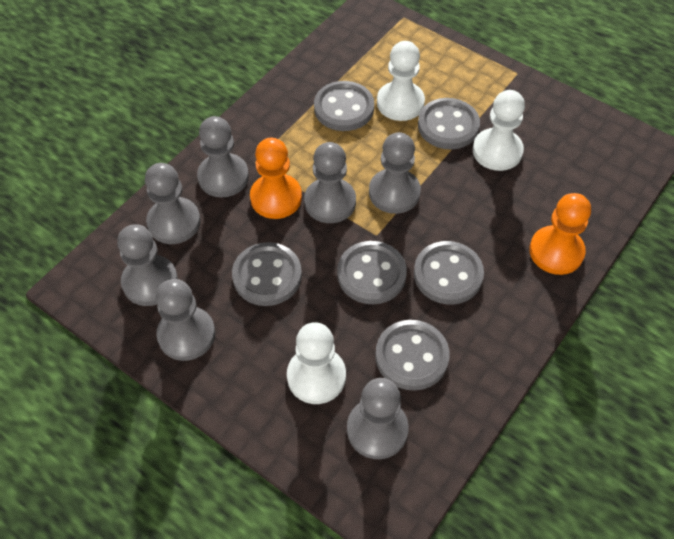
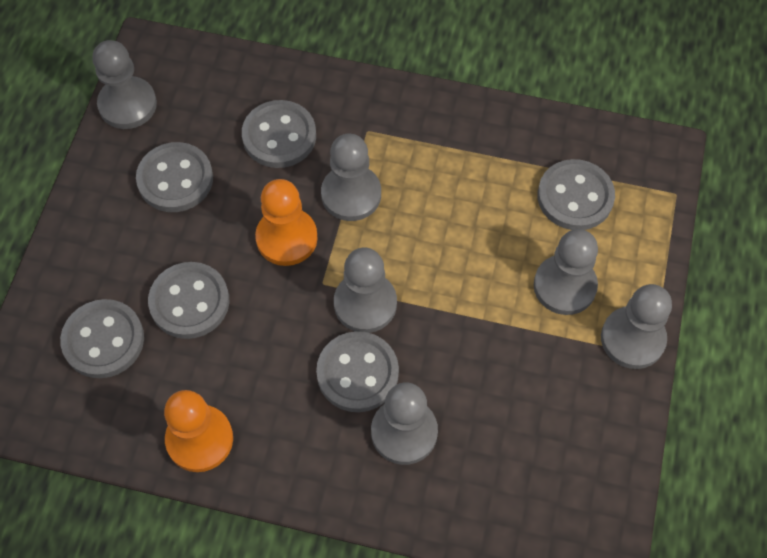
grey pawn: 7 -> 6
white pawn: 3 -> 0

